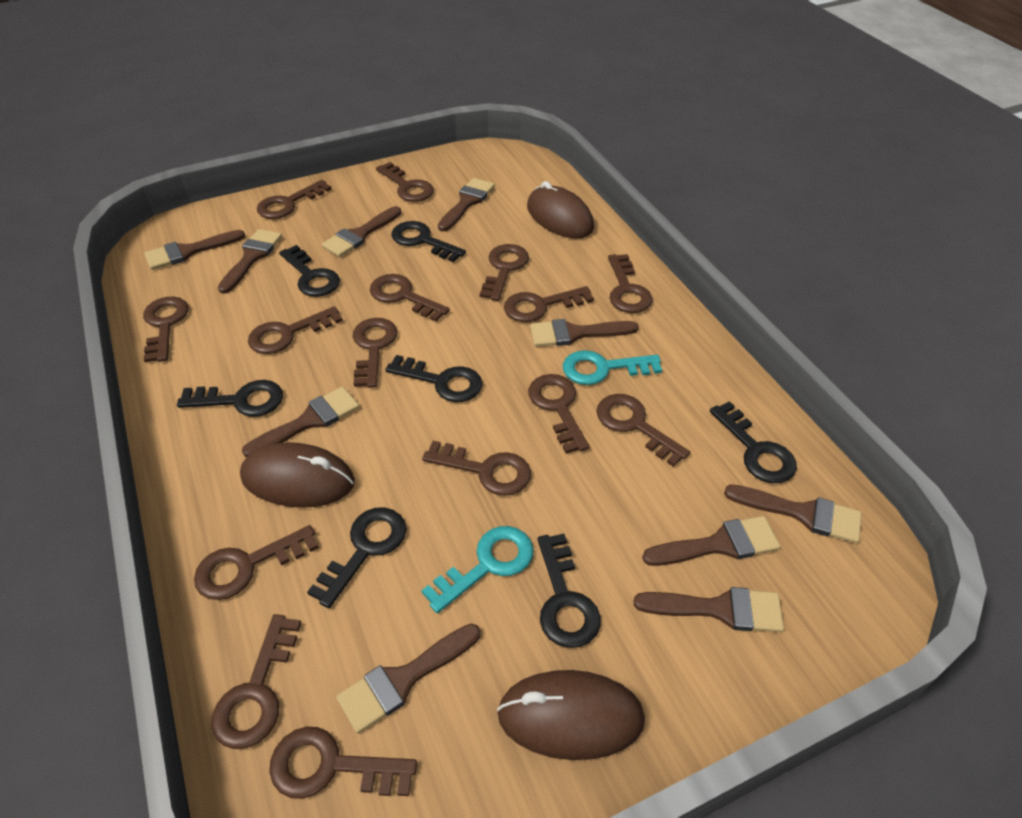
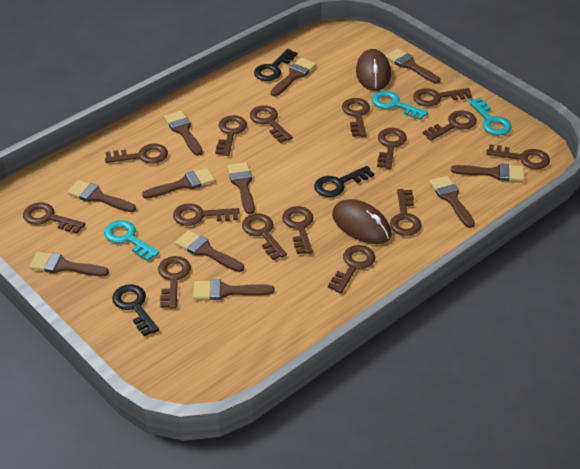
black key: 7 -> 3
brown brush: 10 -> 11
brown mouse: 3 -> 2
turquoise key: 2 -> 3

